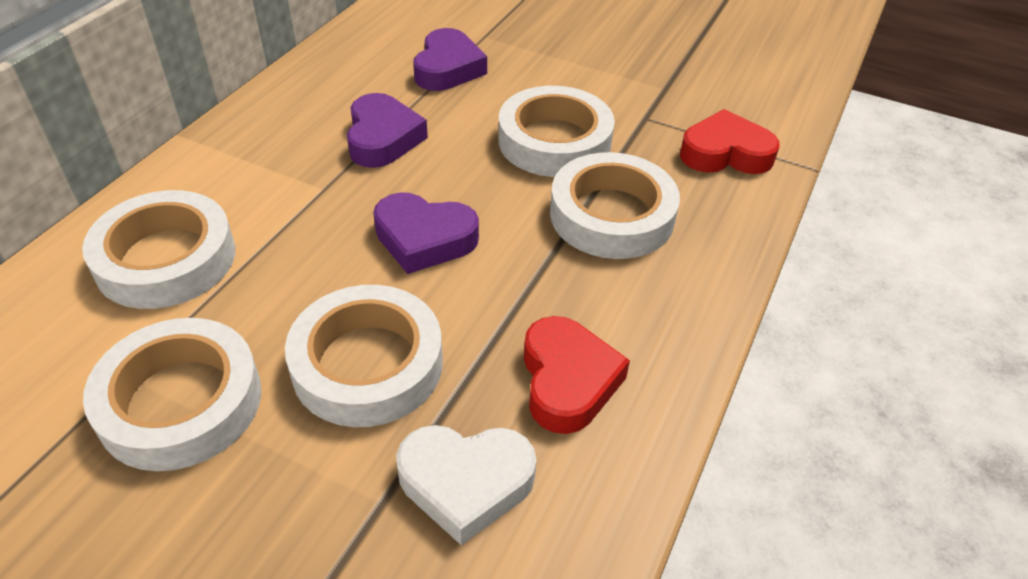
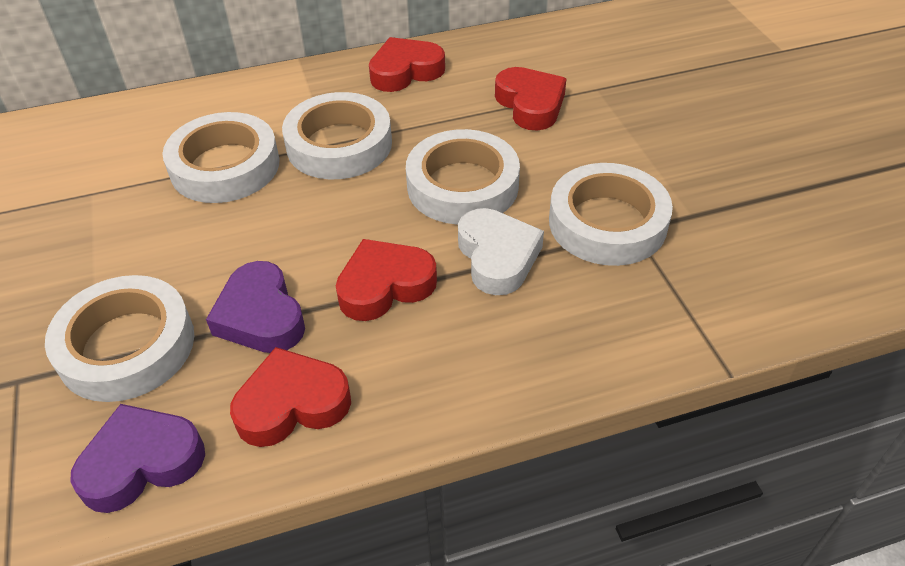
purple heart: 3 -> 2
red heart: 2 -> 4

